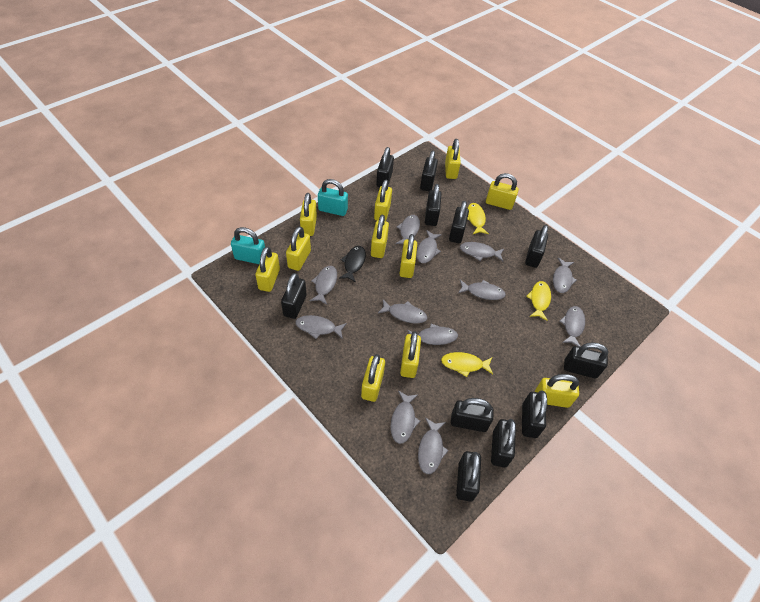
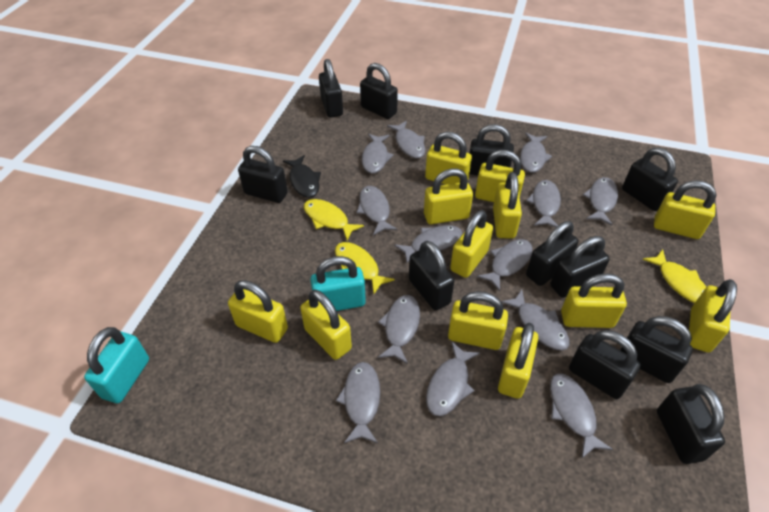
grey fish: 12 -> 13
yellow padlock: 11 -> 12

